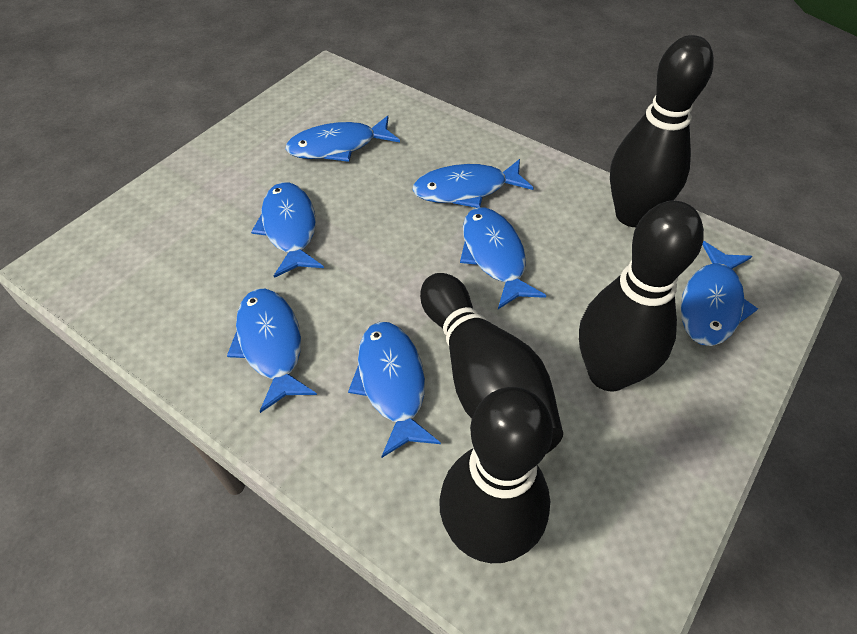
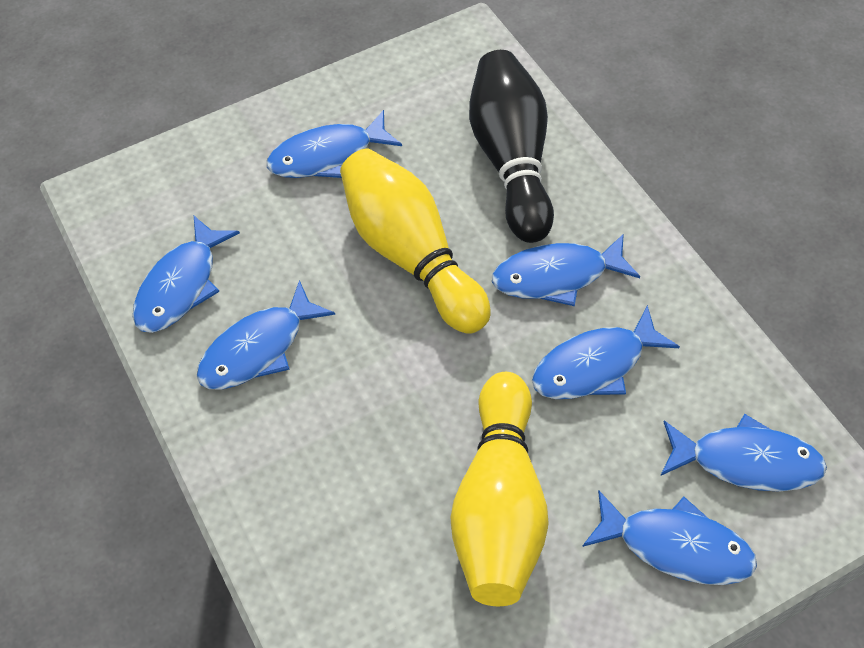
black bowling pin: 4 -> 1
yellow bowling pin: 0 -> 2

